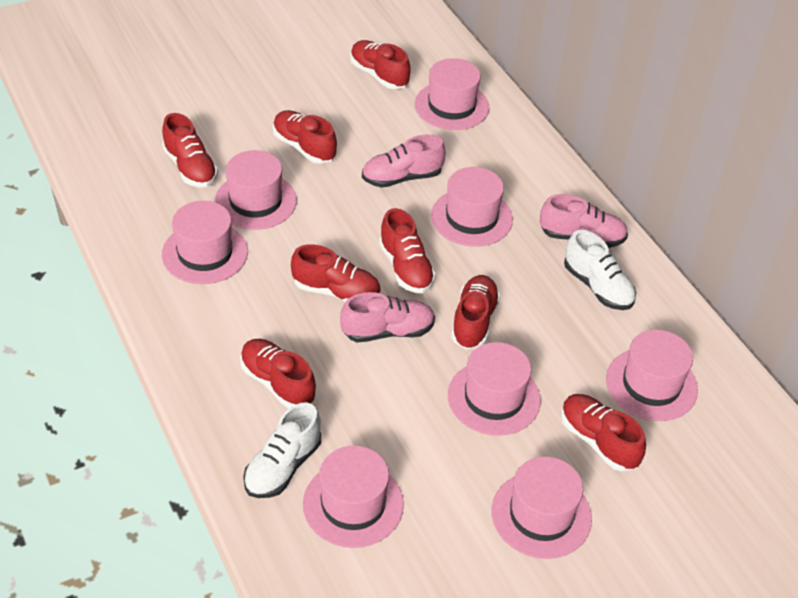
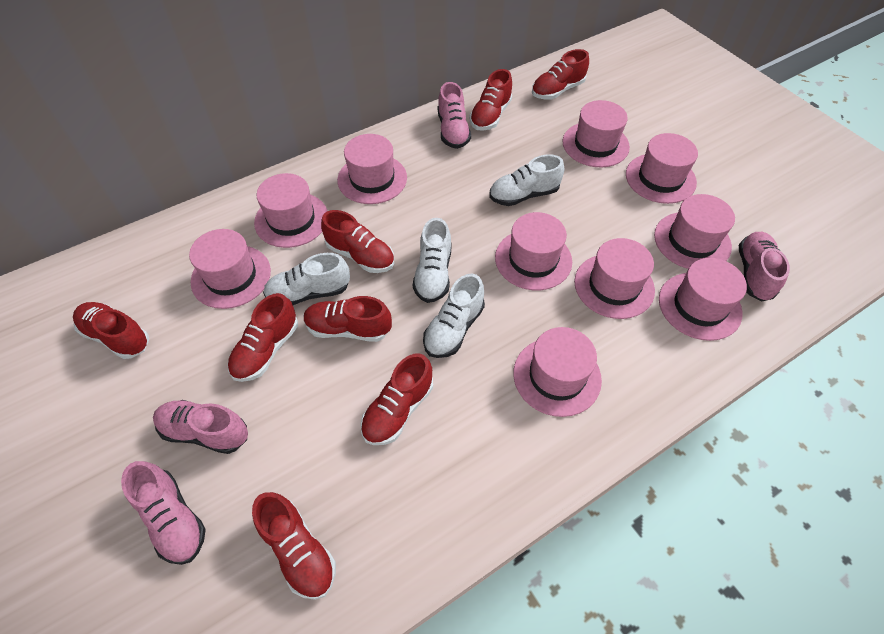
pink hat: 8 -> 10
pink shoe: 3 -> 4
white shoe: 2 -> 4

